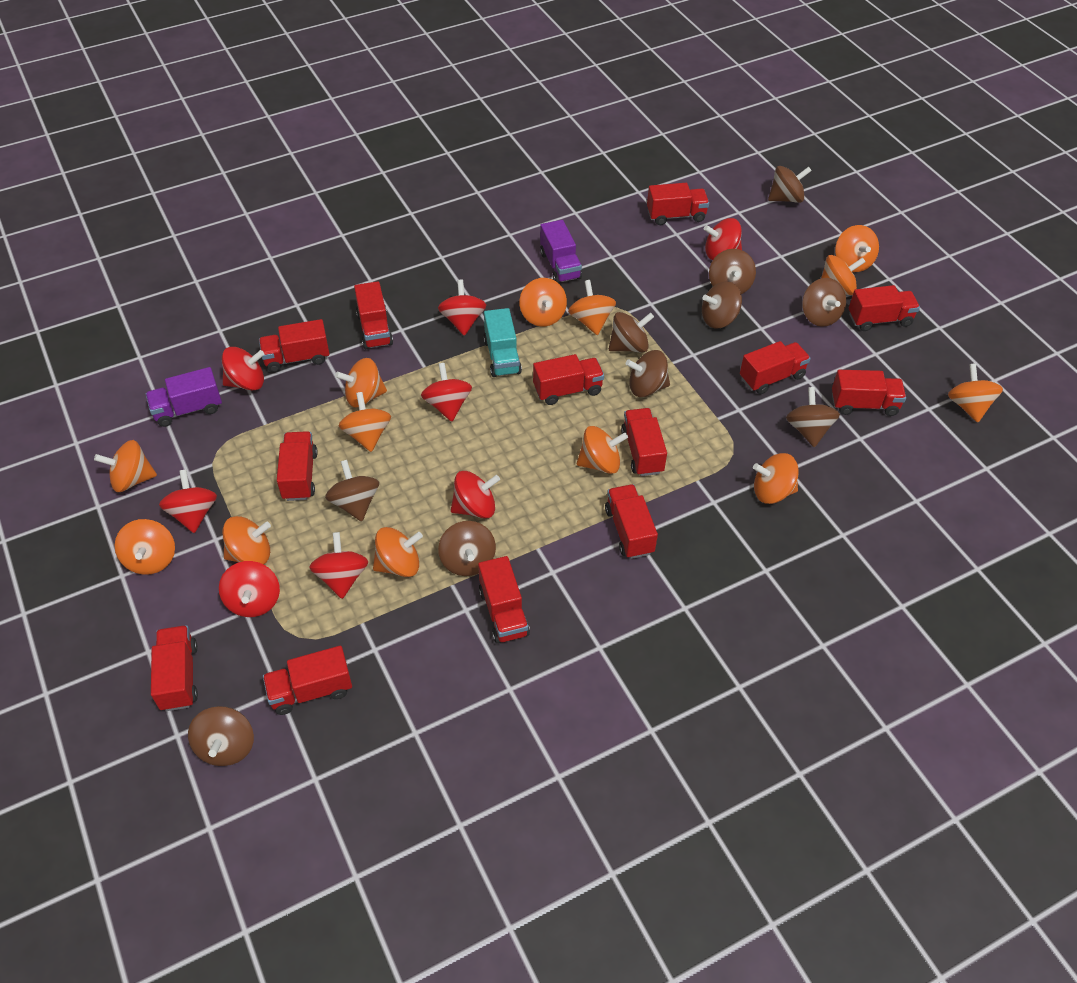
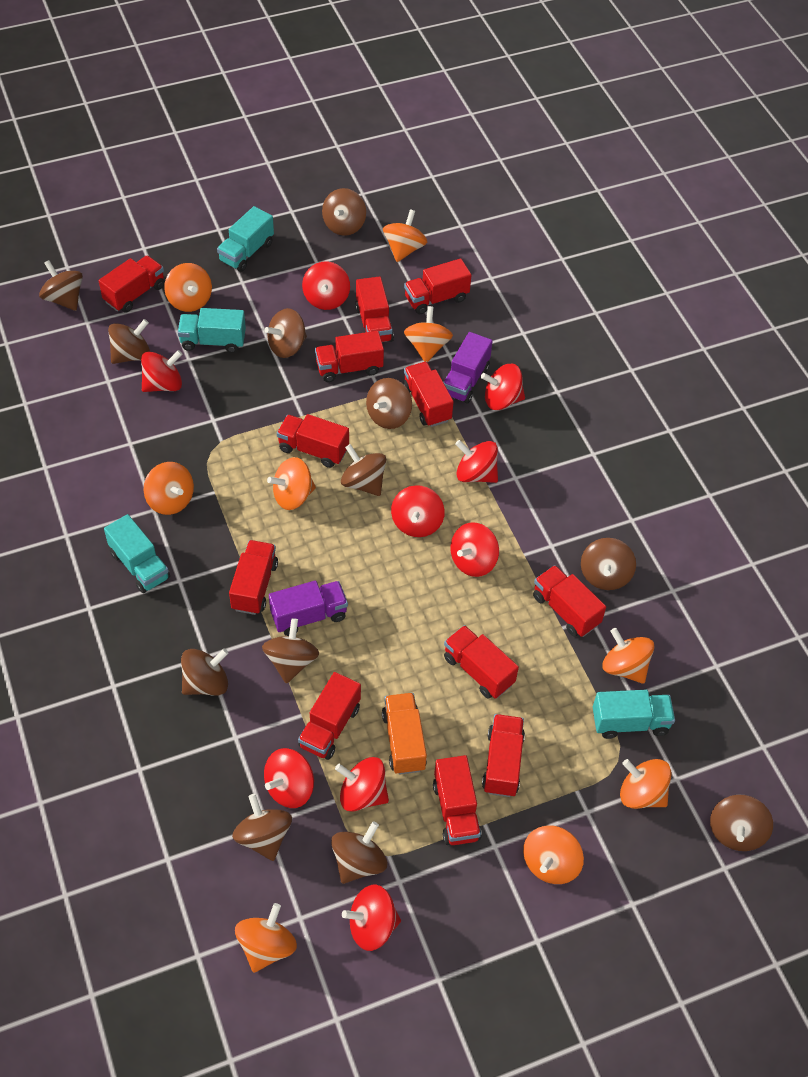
brown spinning top: 10 -> 12
orange spinning top: 13 -> 9
orange truck: 0 -> 1
red spinning top: 8 -> 9
red truck: 13 -> 12
turquoise truck: 1 -> 4

